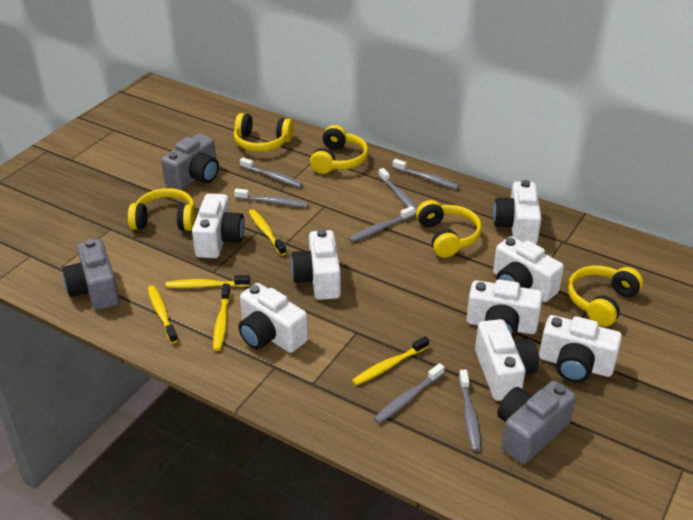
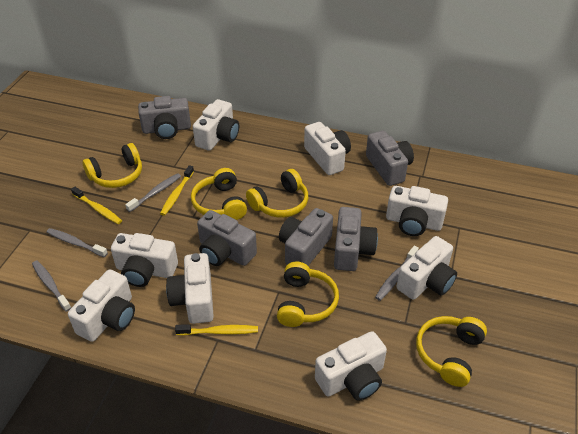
grey camera: 3 -> 5
grey toothbrush: 7 -> 4
yellow toothbrush: 5 -> 3

